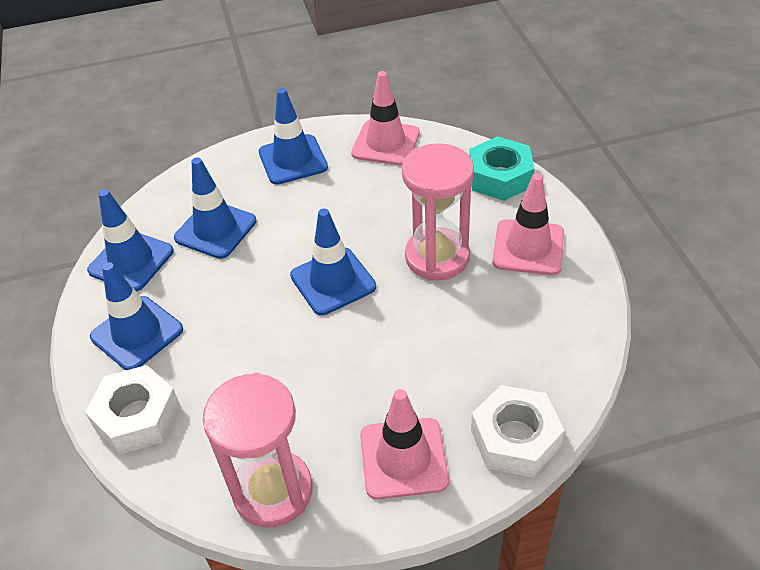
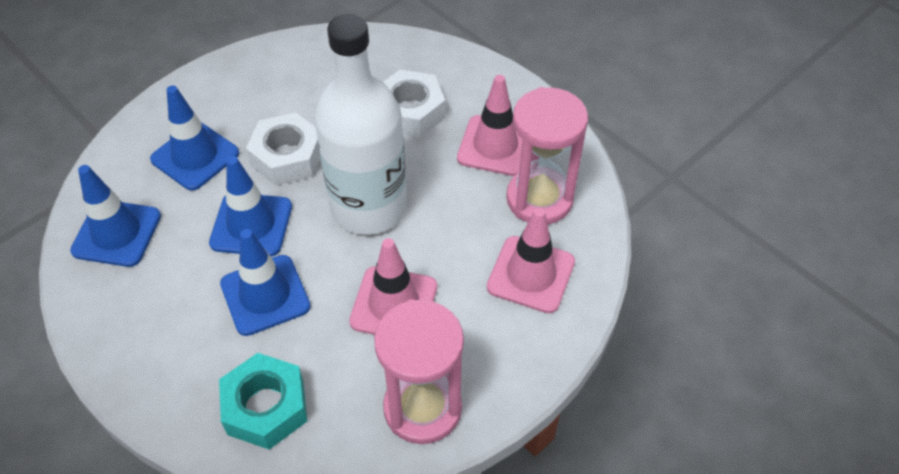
blue traffic cone: 5 -> 4
white bottle: 0 -> 1

